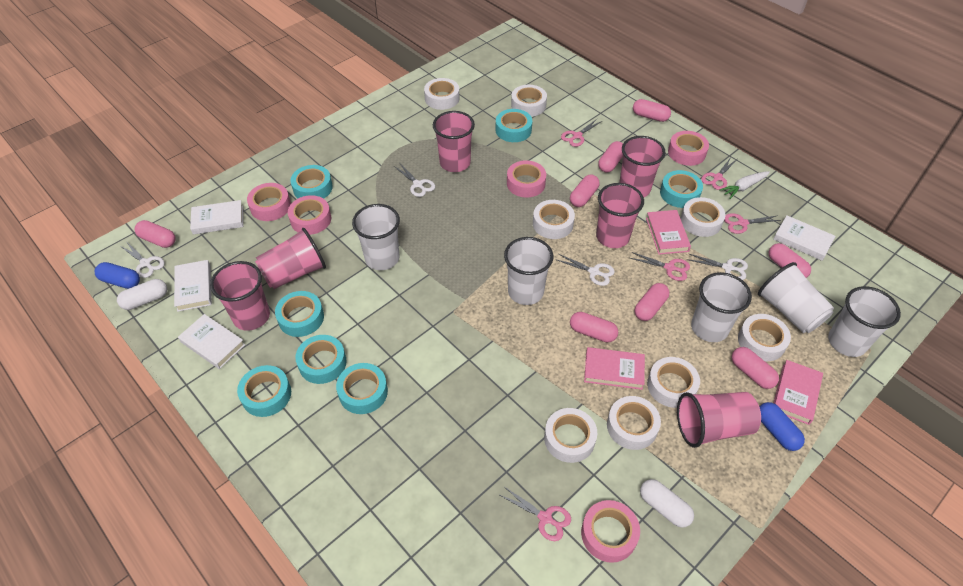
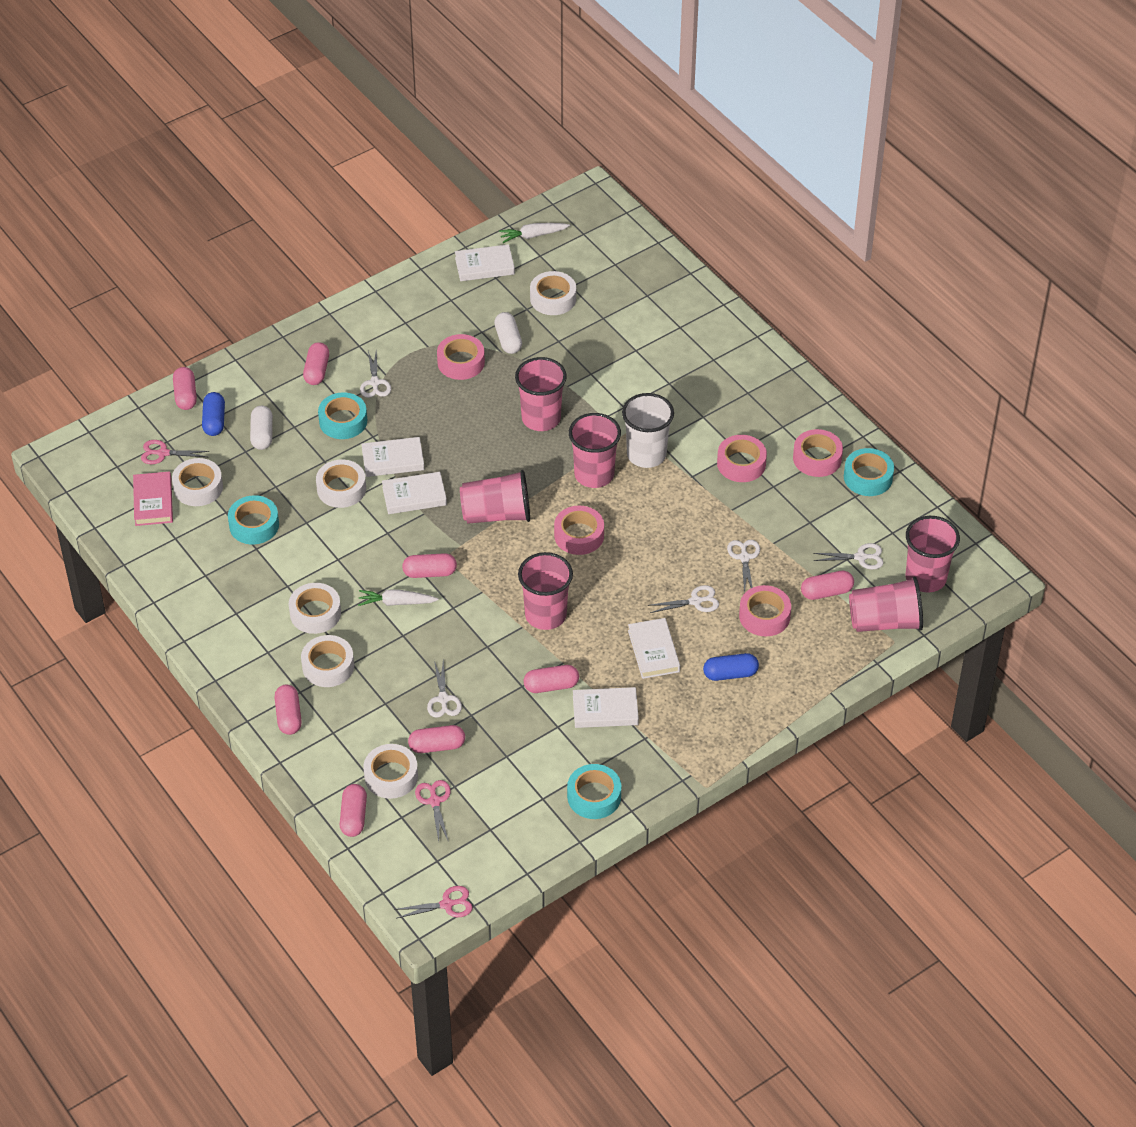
pink book: 3 -> 1
pink scissors: 5 -> 3
turquoise tape: 7 -> 4
white book: 4 -> 5
white carrot: 1 -> 2
white cup: 5 -> 1
white scissors: 4 -> 5
white tape: 8 -> 6

